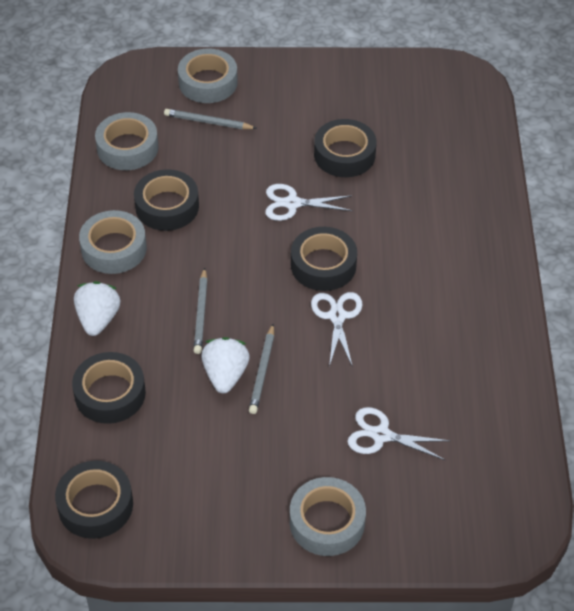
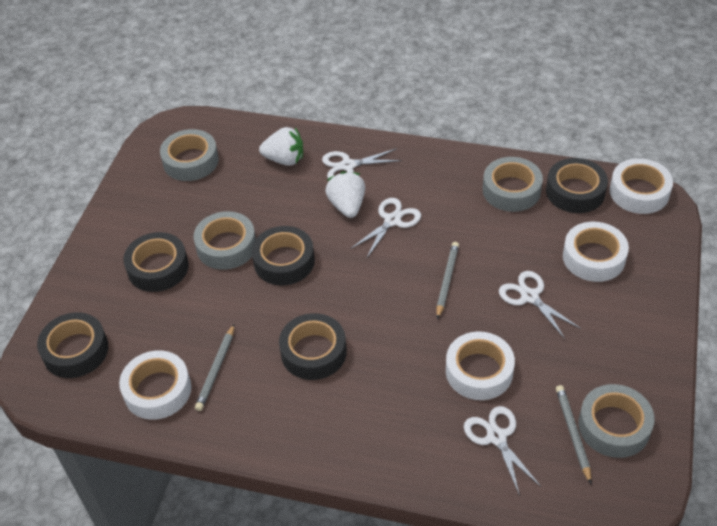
white scissors: 3 -> 4
white tape: 0 -> 4

